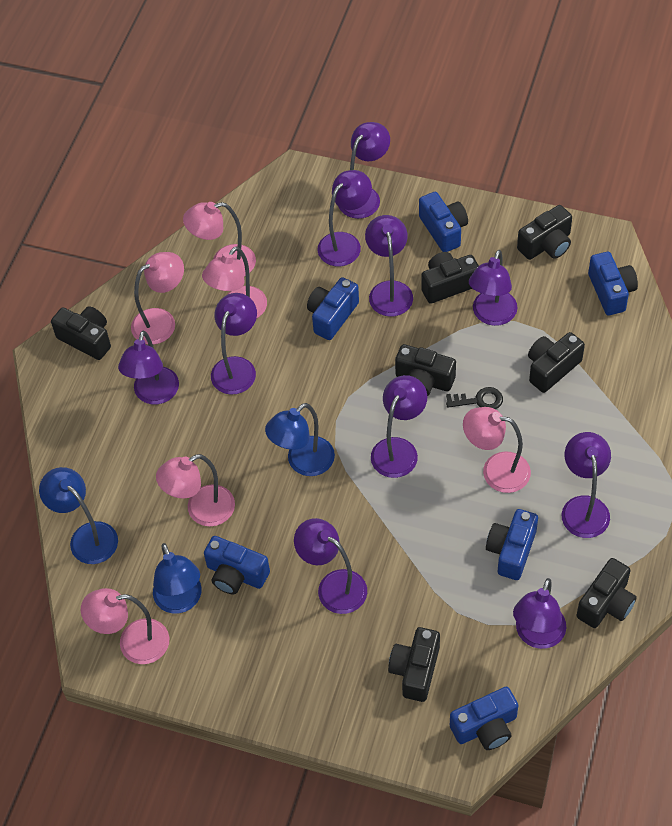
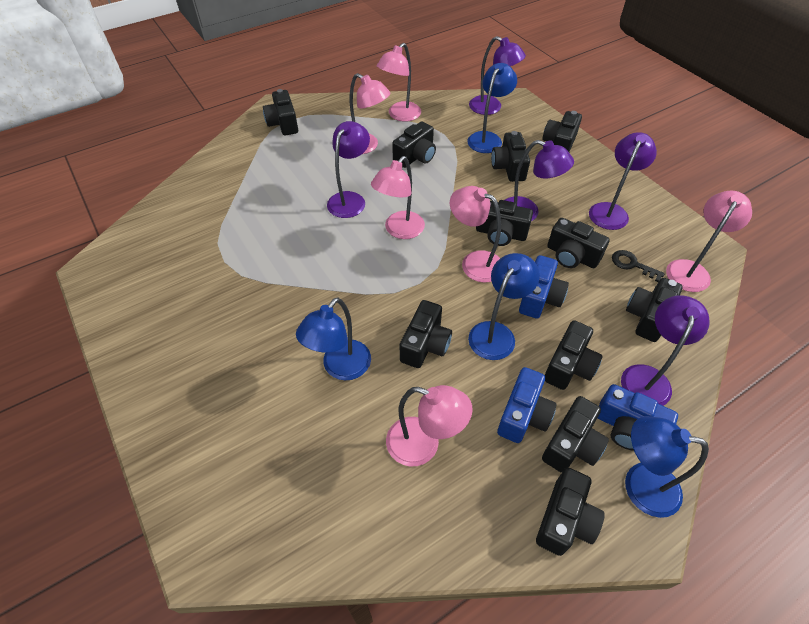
black camera: 7 -> 11
blue camera: 6 -> 3
blue lamp: 3 -> 4
purple lamp: 10 -> 5

